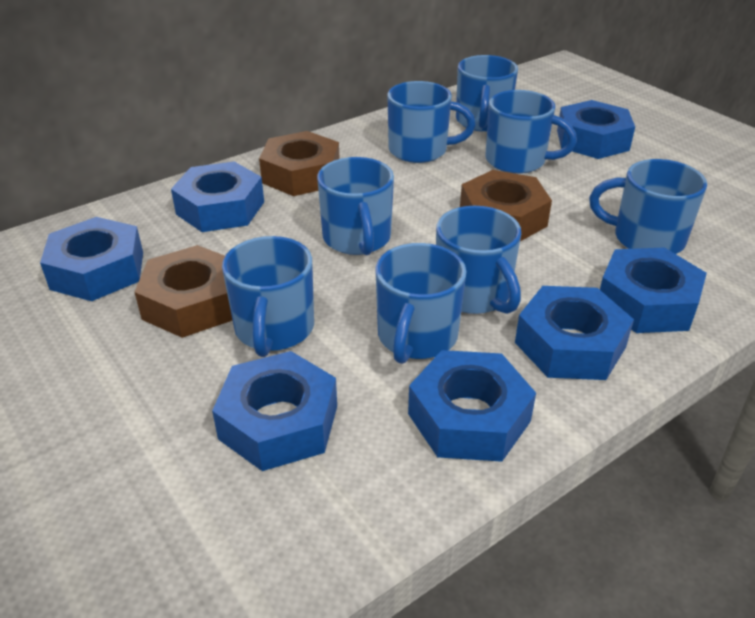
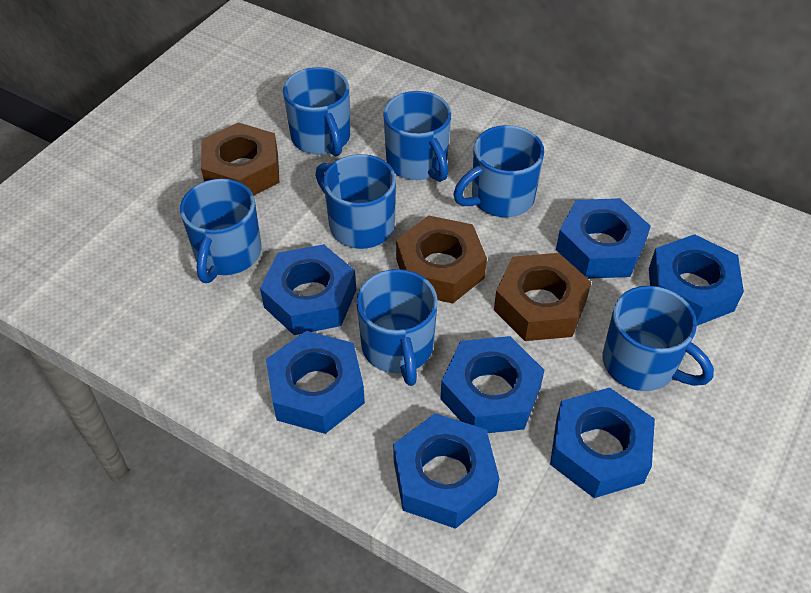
blue mug: 8 -> 7

